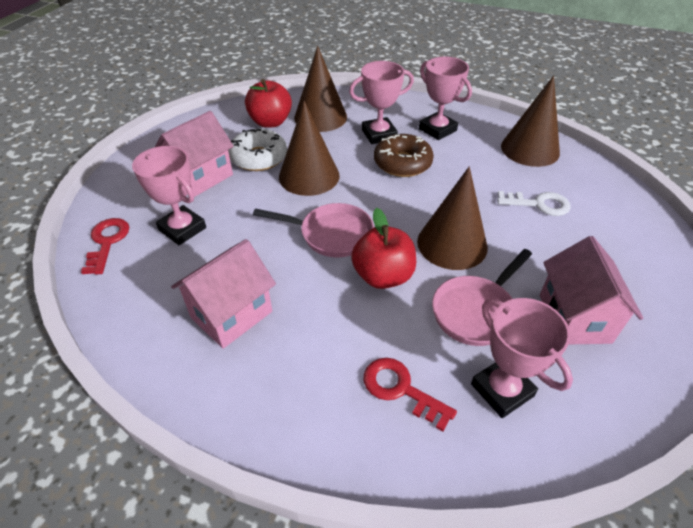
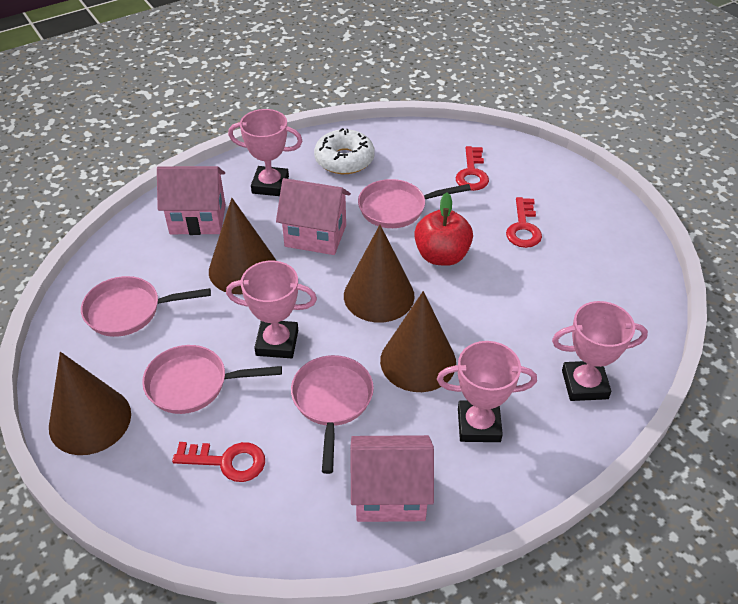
brown donut: 1 -> 0
pink pan: 2 -> 4
red apple: 2 -> 1
red key: 2 -> 3
white key: 1 -> 0

